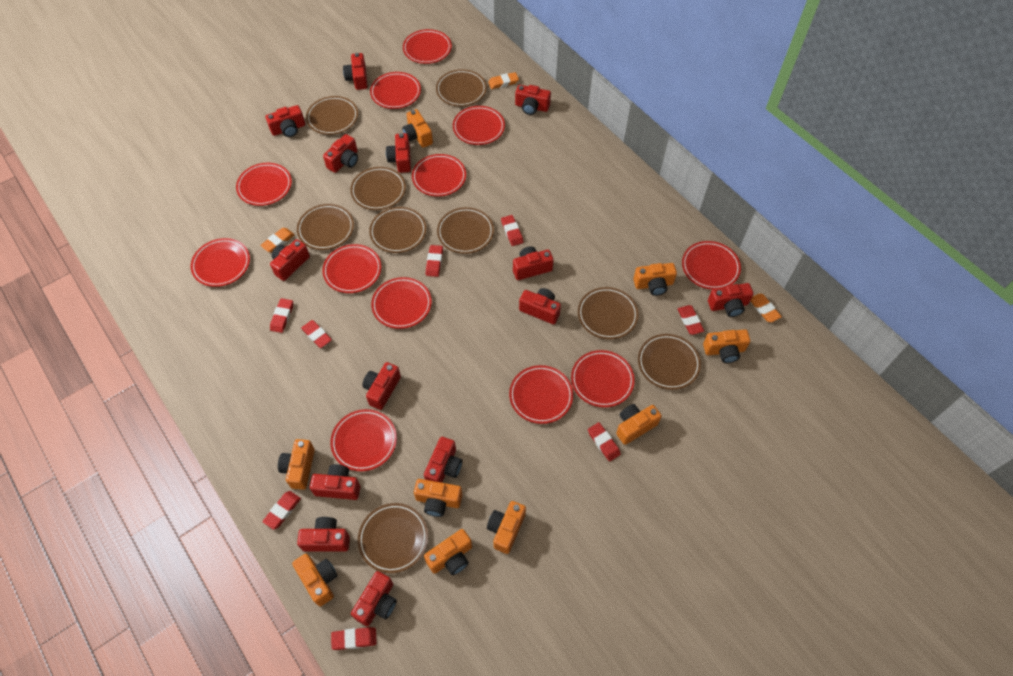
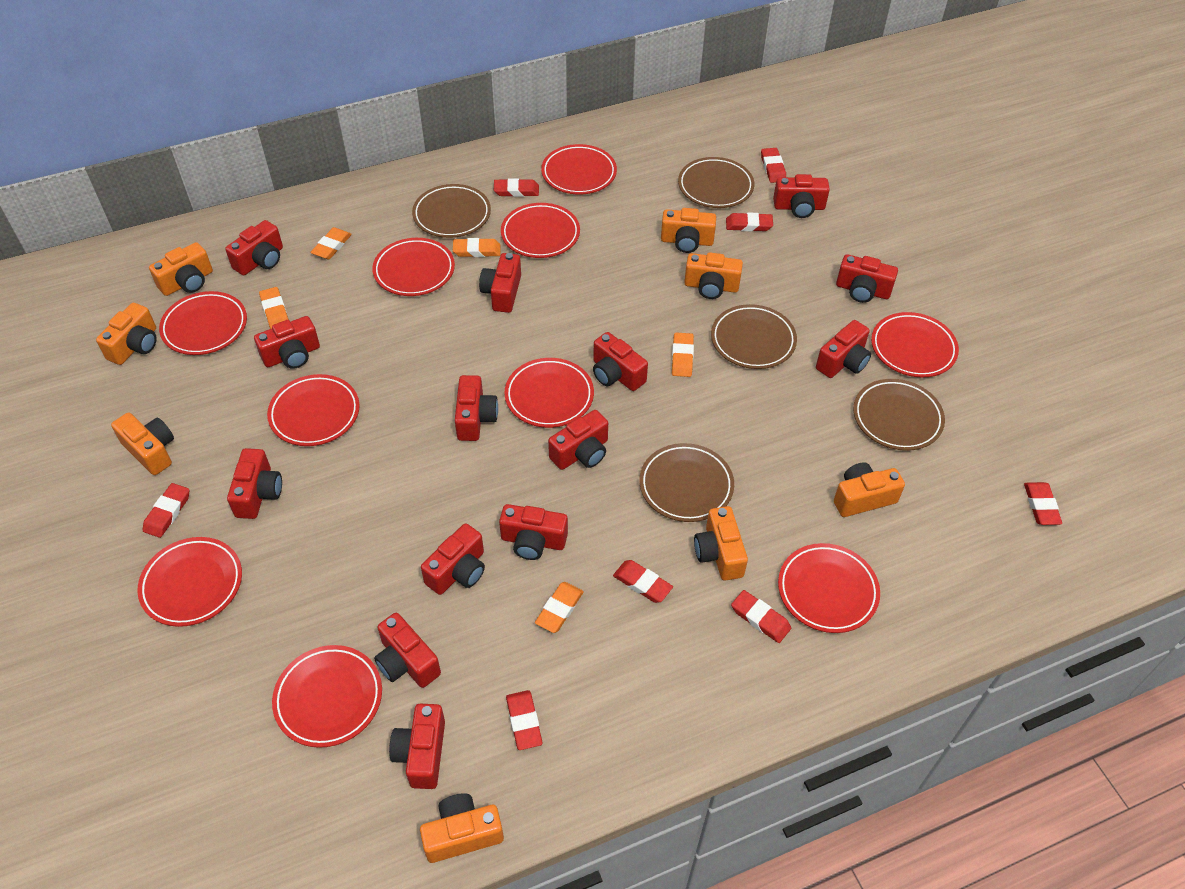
brown plate: 9 -> 5
orange camera: 9 -> 8
orange eraser: 3 -> 5
red plate: 12 -> 10

